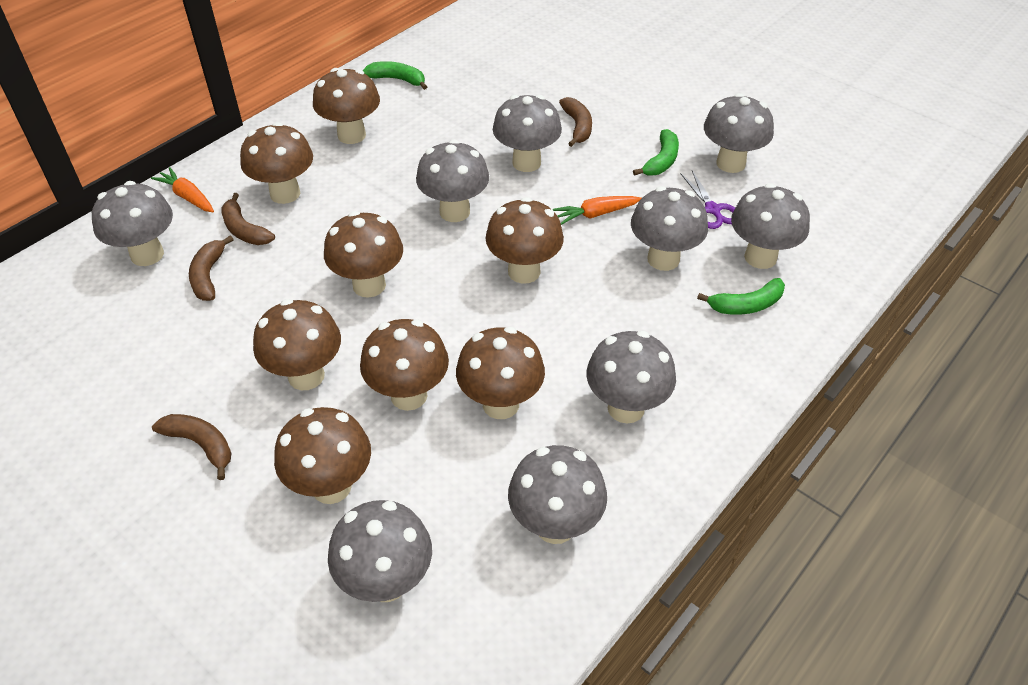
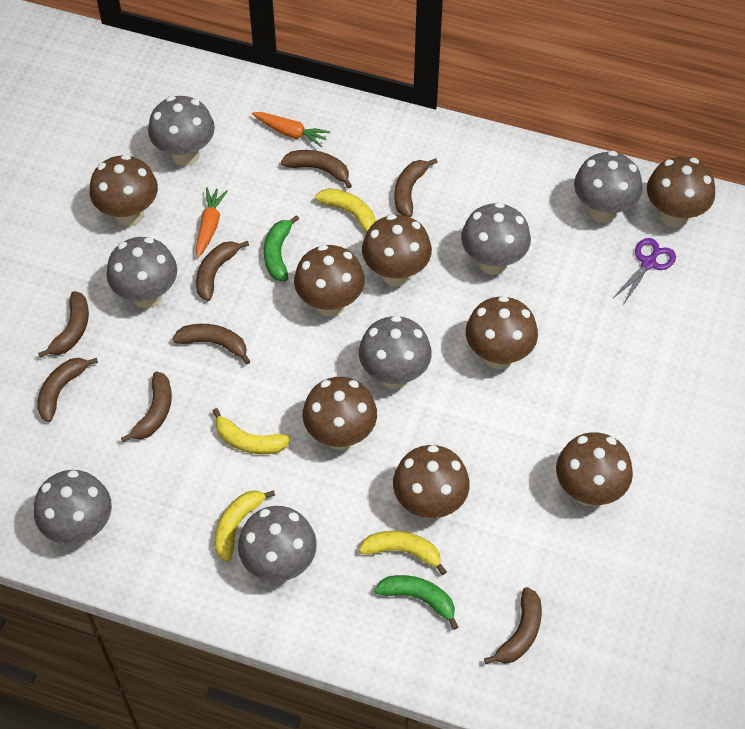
brown banana: 4 -> 8
green banana: 3 -> 2
grey mushroom: 9 -> 7
yellow banana: 0 -> 4

